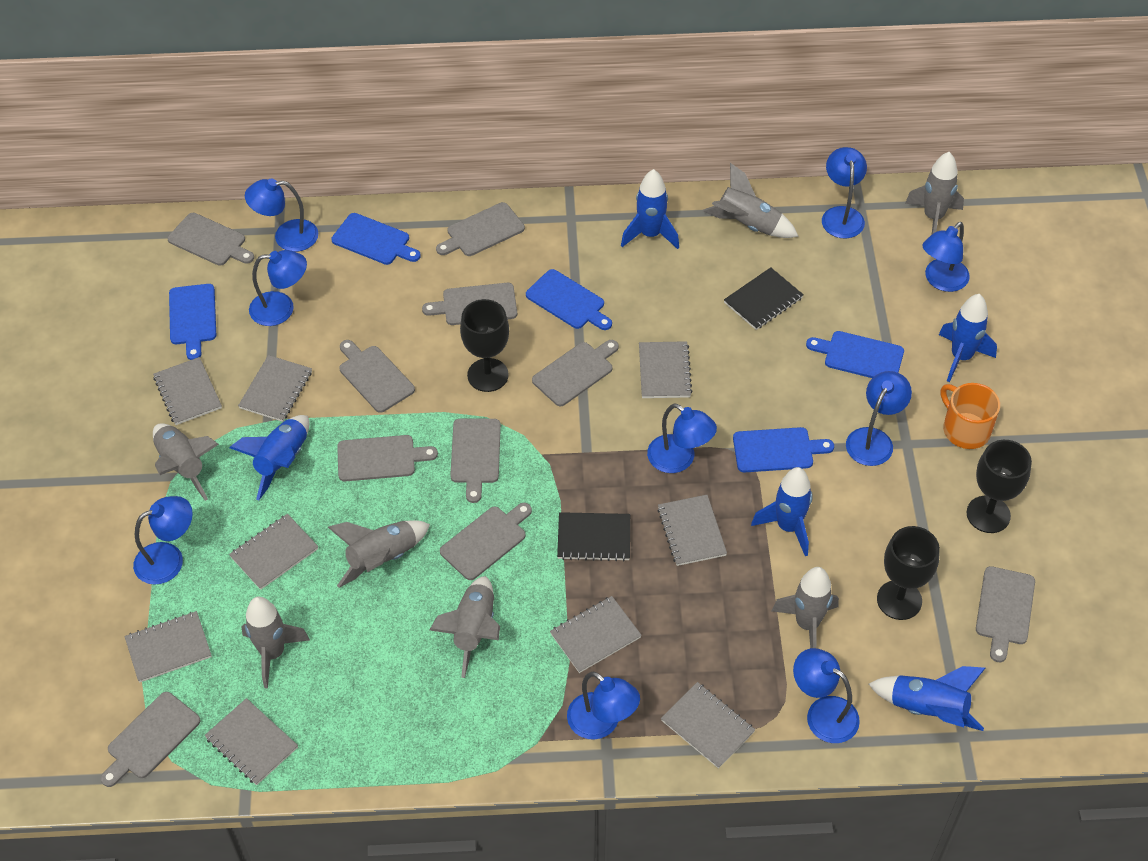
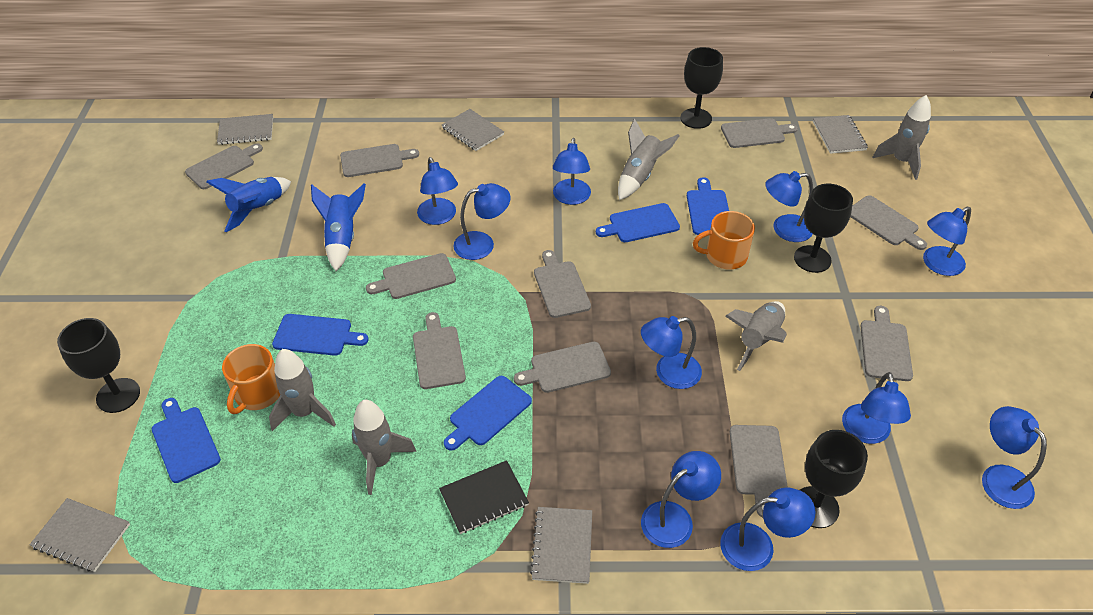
black goblet: 3 -> 4
black notebook: 2 -> 1
blue lamp: 9 -> 10
blue rocket: 5 -> 2
grey notebook: 9 -> 5
grey rocket: 7 -> 5
orange mug: 1 -> 2

